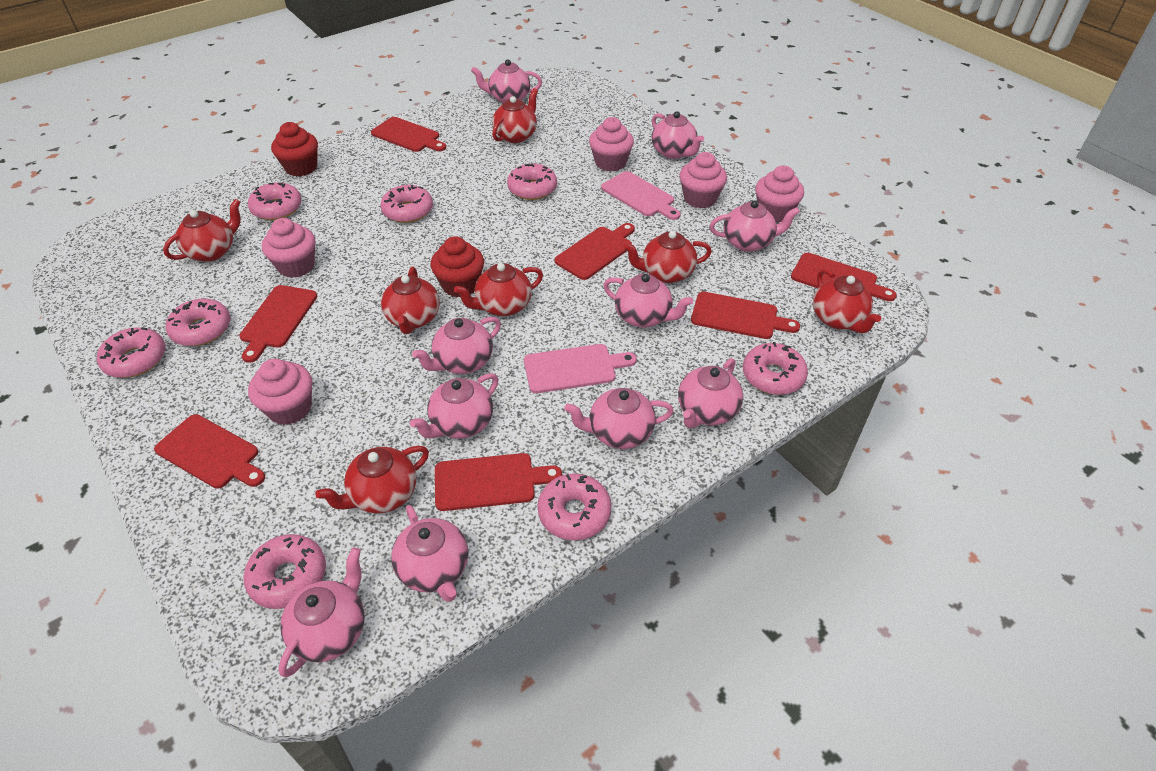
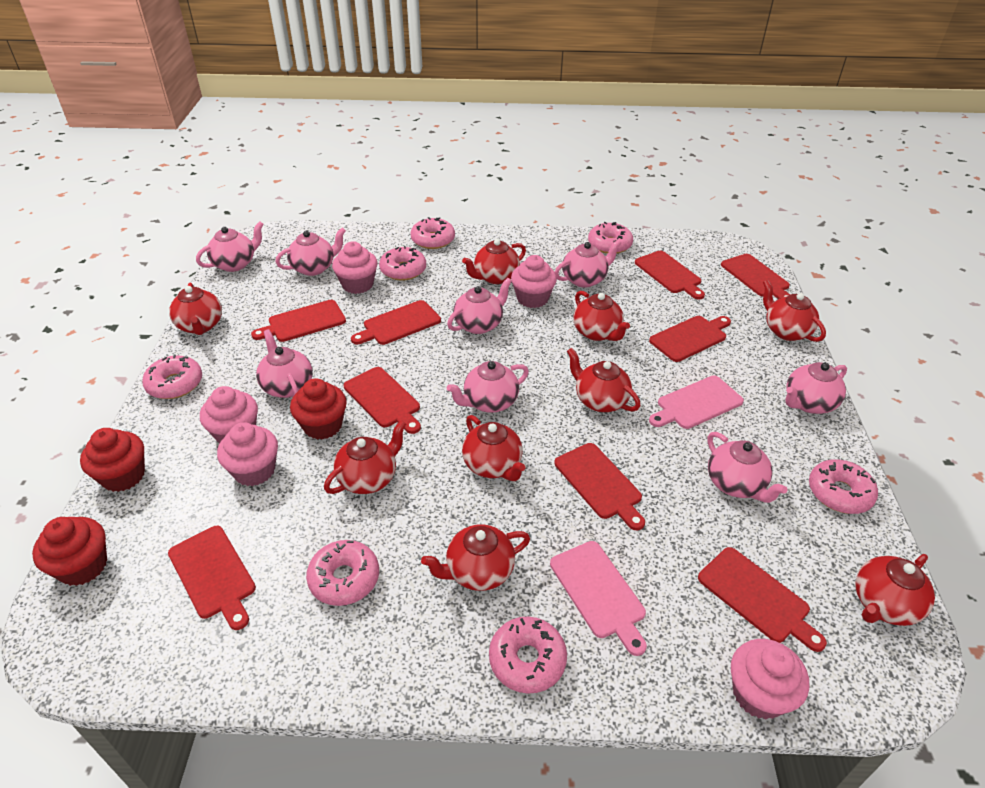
pink donut: 8 -> 7
pink teapot: 10 -> 8
red cupcake: 2 -> 3
red cutting board: 7 -> 9
red teapot: 7 -> 9

